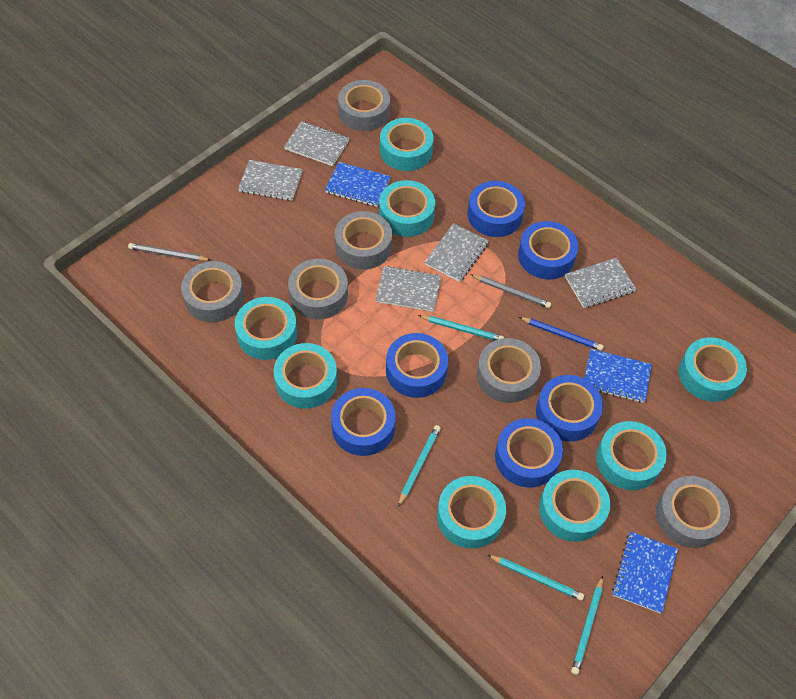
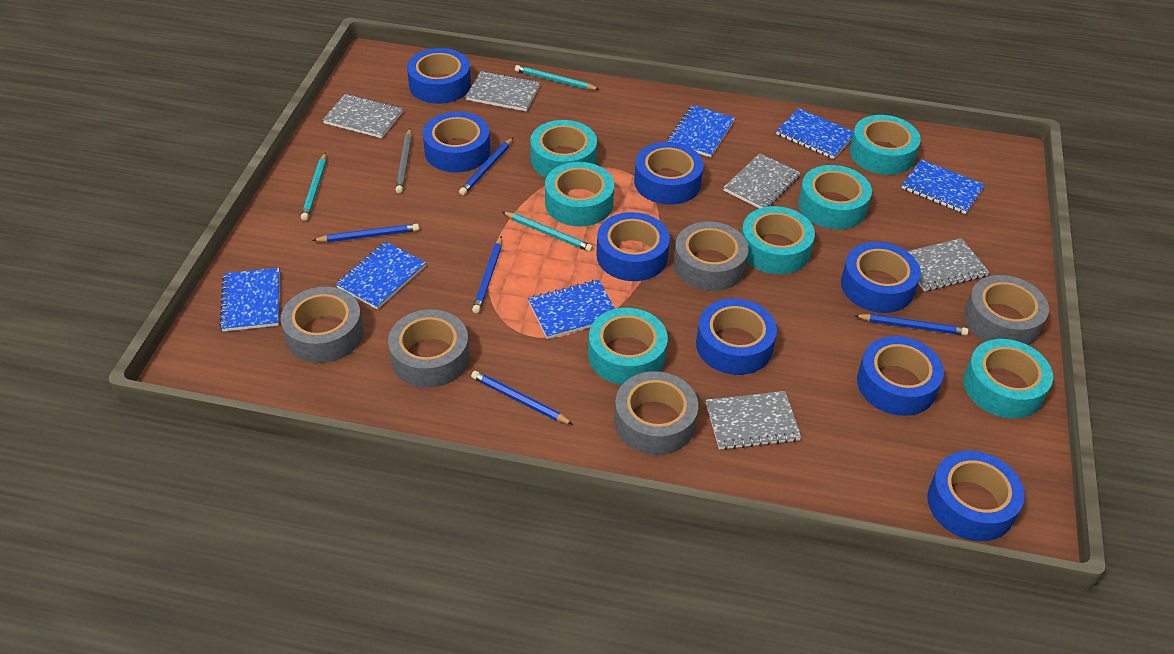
blue notebook: 3 -> 6
blue pencil: 1 -> 5
blue tape: 6 -> 8
grey pencil: 2 -> 1
grey tape: 6 -> 5
turquoise pencil: 4 -> 3
turquoise tape: 8 -> 7

